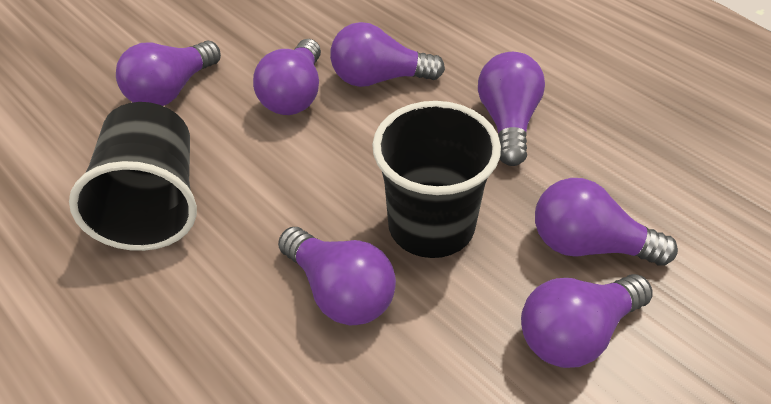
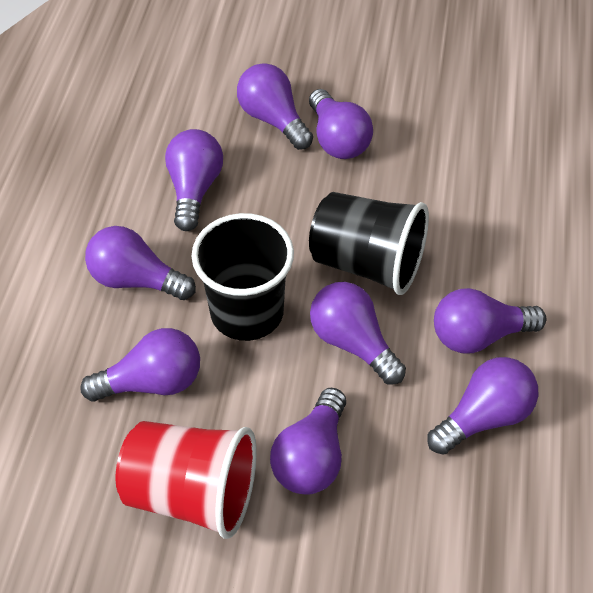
purple light bulb: 7 -> 9
red cup: 0 -> 1

